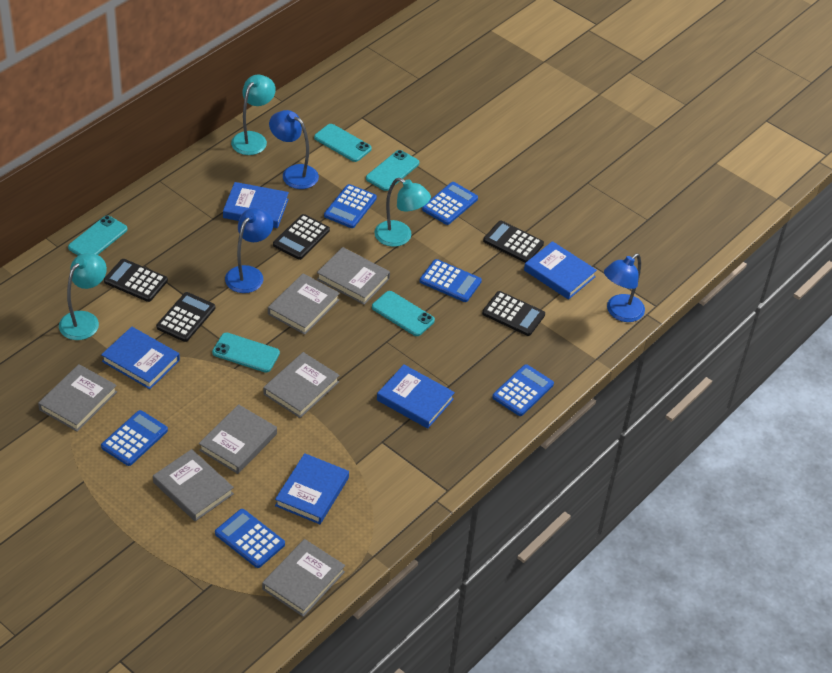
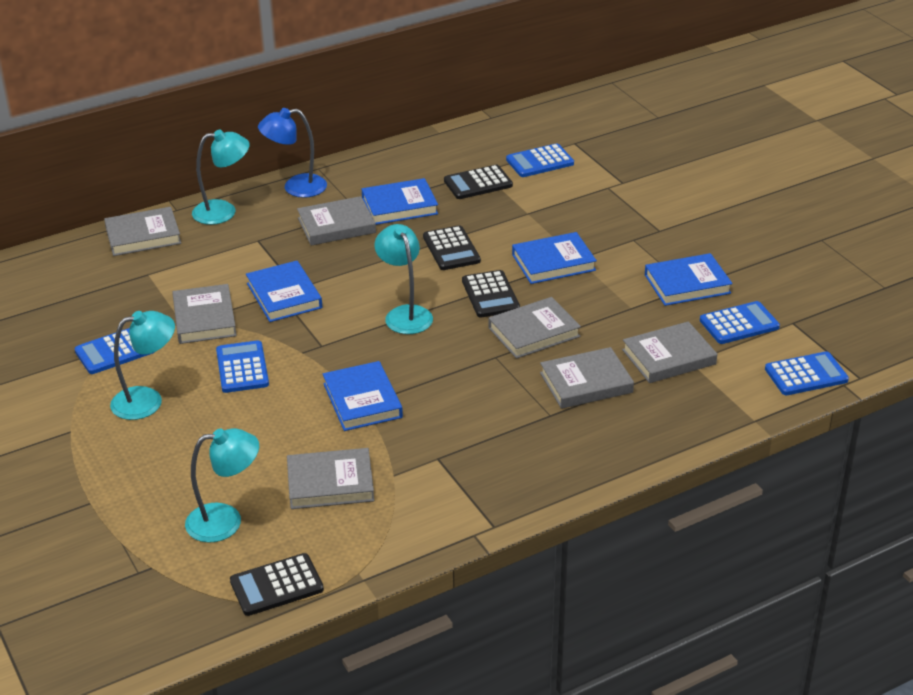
black calculator: 5 -> 4
blue calculator: 6 -> 5
blue lamp: 3 -> 1
turquoise lamp: 3 -> 4
turquoise phone: 5 -> 0

